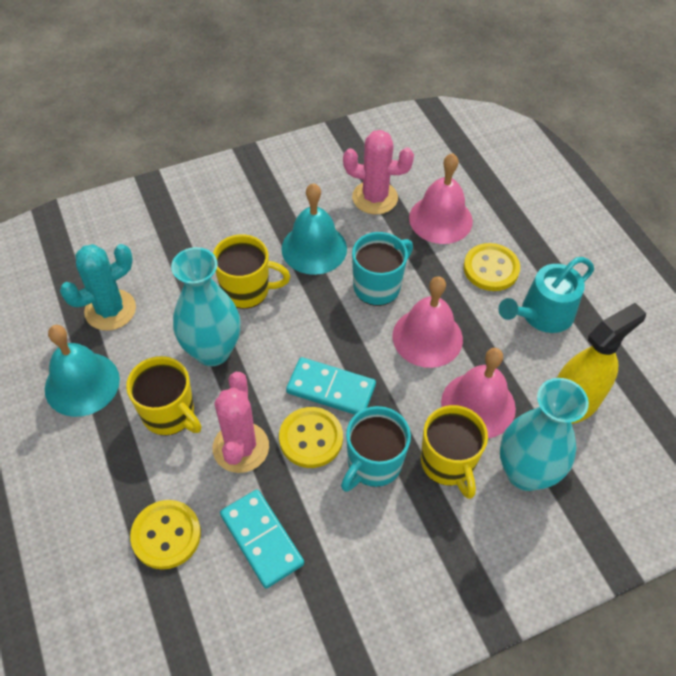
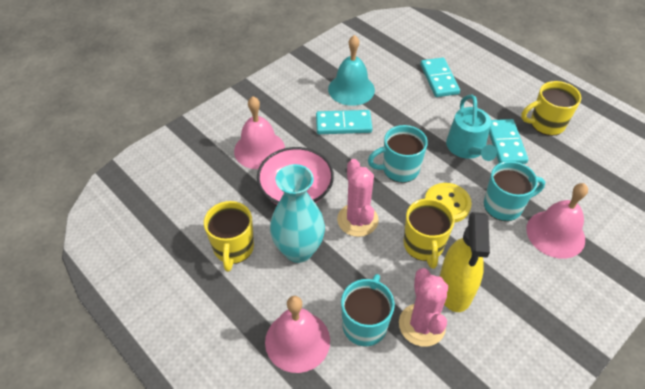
pink bowl: 0 -> 1
turquoise bell: 2 -> 1
turquoise cactus: 1 -> 0
turquoise domino: 2 -> 3
turquoise mug: 2 -> 3
turquoise vase: 2 -> 1
yellow button: 3 -> 1

